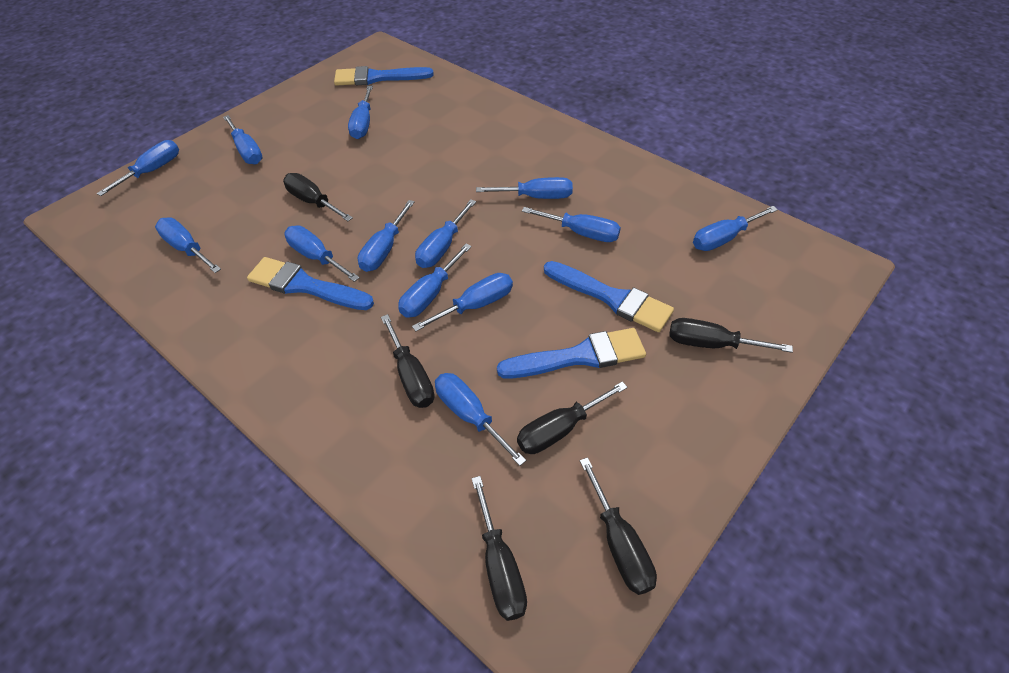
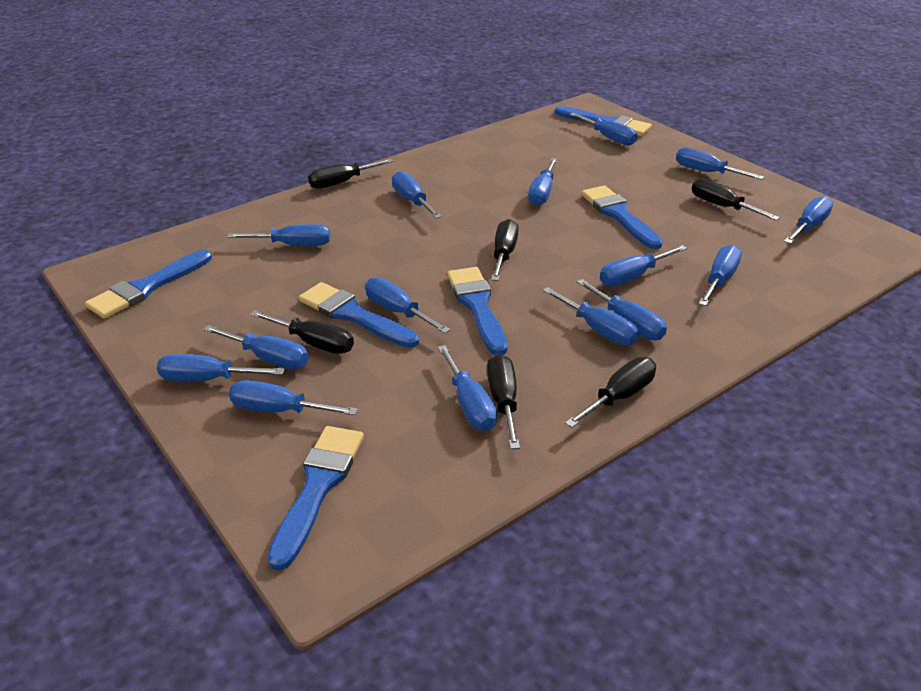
blue brush: 4 -> 6
blue screwdriver: 13 -> 15

